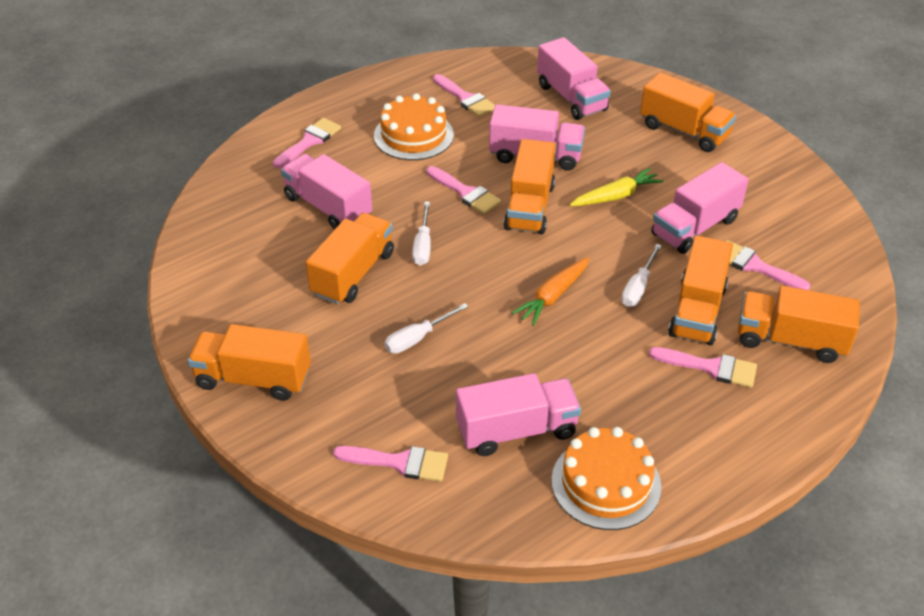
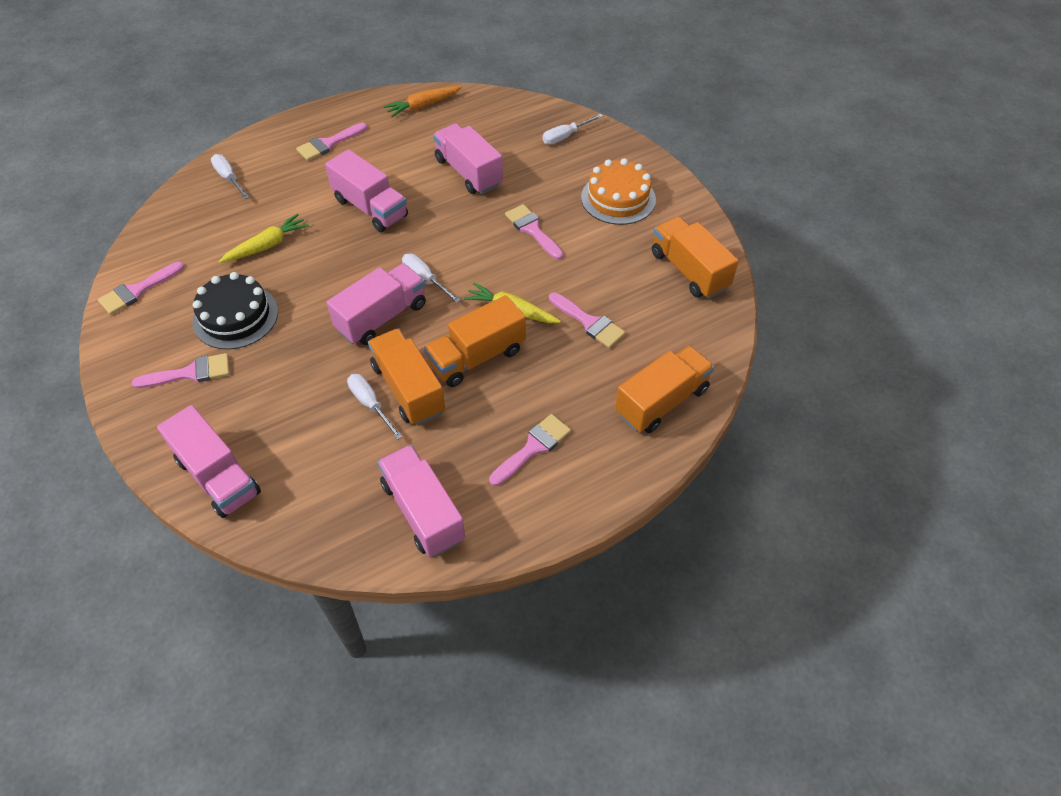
black cake: 0 -> 1
orange cake: 2 -> 1
orange truck: 6 -> 4
white screwdriver: 3 -> 4
yellow carrot: 1 -> 2

